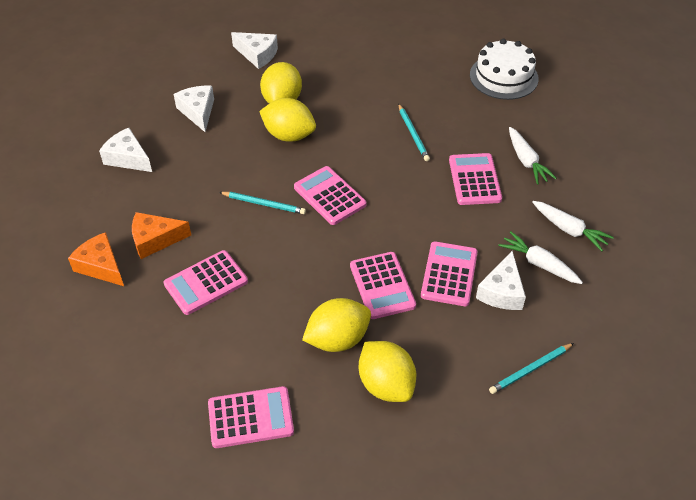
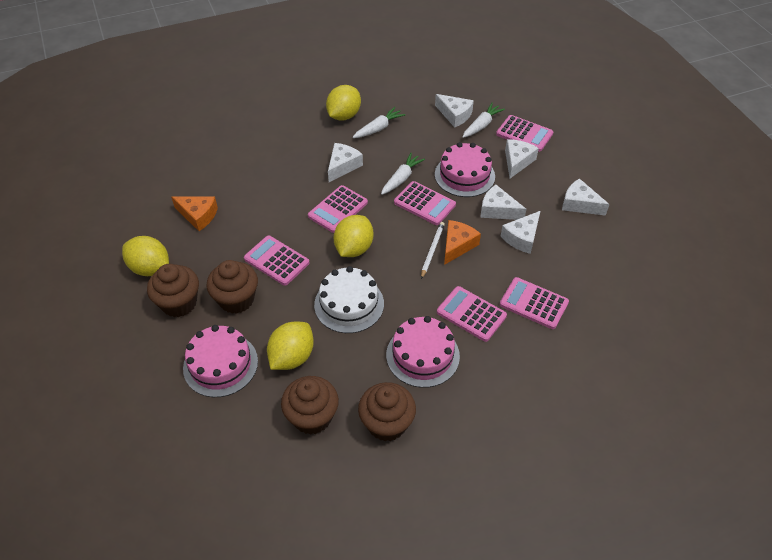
brown cupcake: 0 -> 4
pink cake: 0 -> 3
turquoise pencil: 3 -> 0
white cheese: 4 -> 6
white pencil: 0 -> 1

